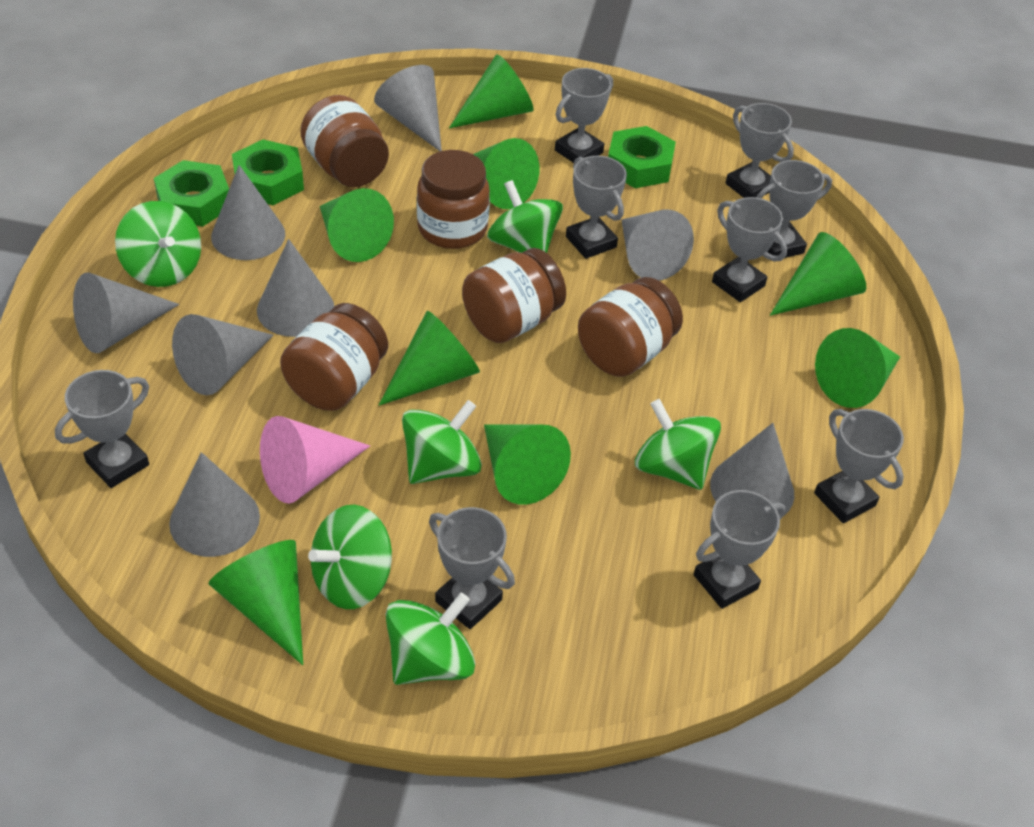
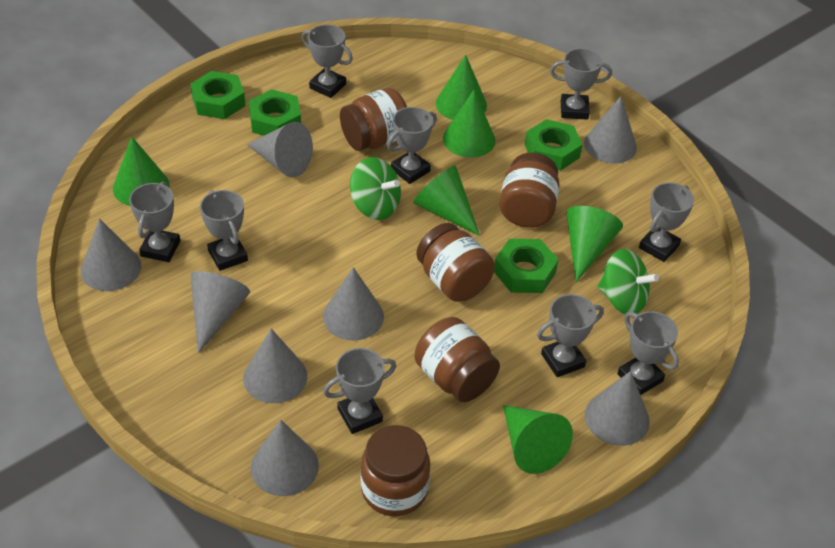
green cone: 8 -> 6
green nut: 3 -> 4
green spinning top: 6 -> 2
pink cone: 1 -> 0

